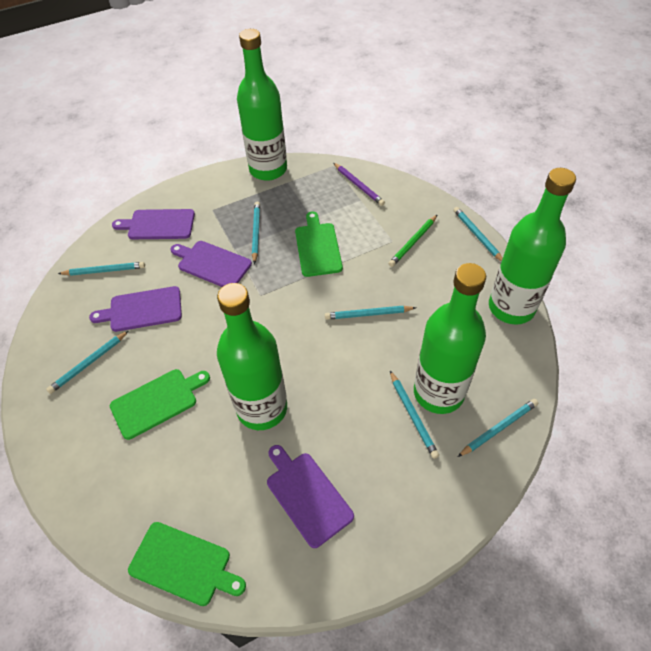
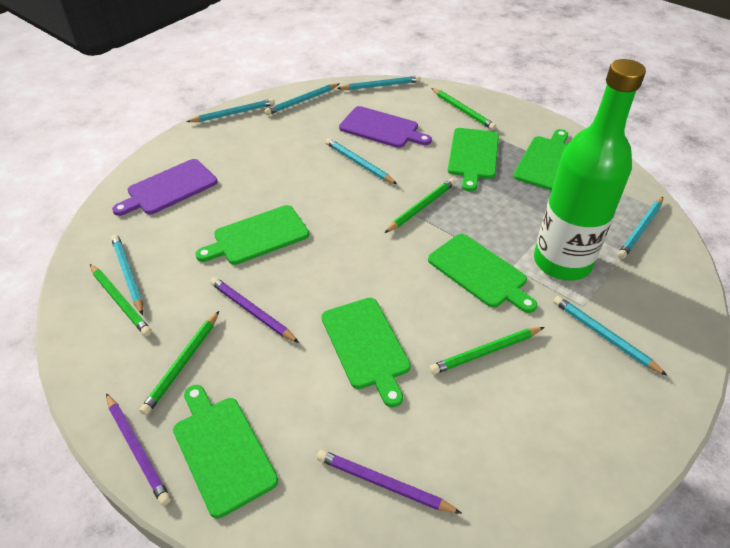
green bottle: 4 -> 1
green cutting board: 3 -> 6
green pencil: 1 -> 5
purple cutting board: 4 -> 2
purple pencil: 1 -> 3

